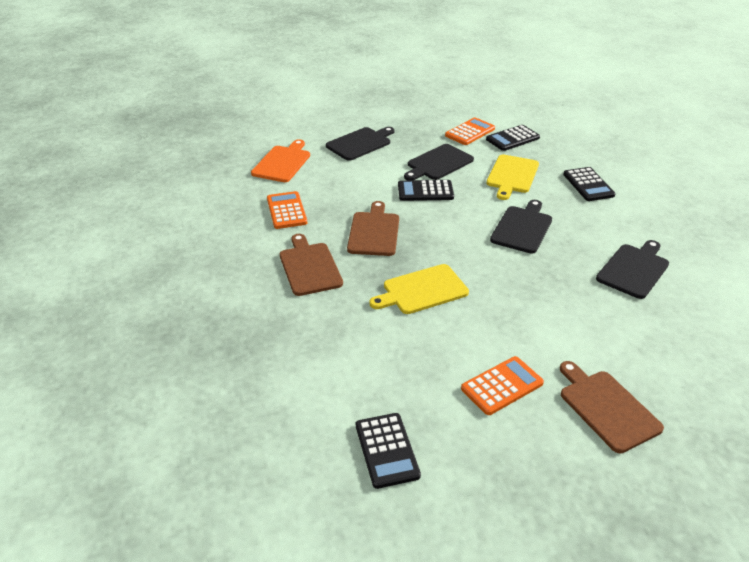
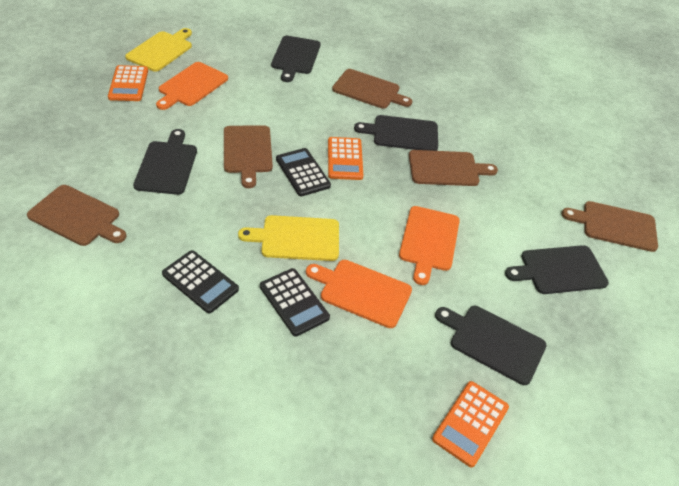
black calculator: 4 -> 3
black cutting board: 4 -> 5
brown cutting board: 3 -> 5
orange cutting board: 1 -> 3

